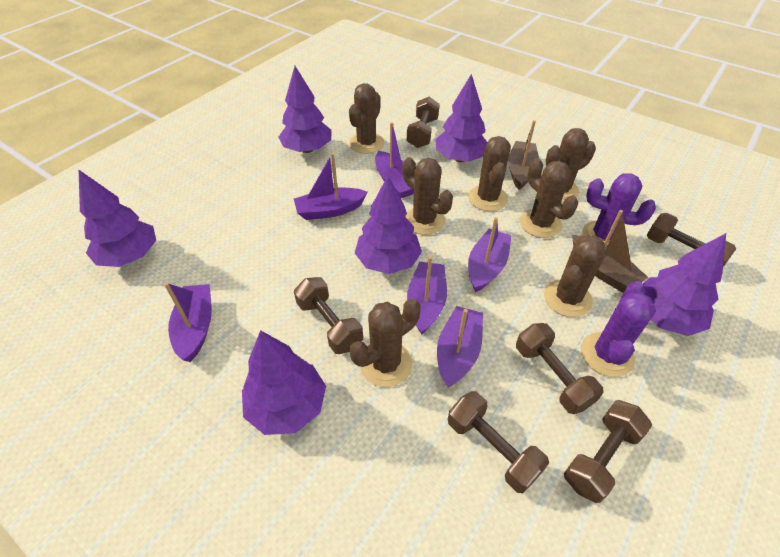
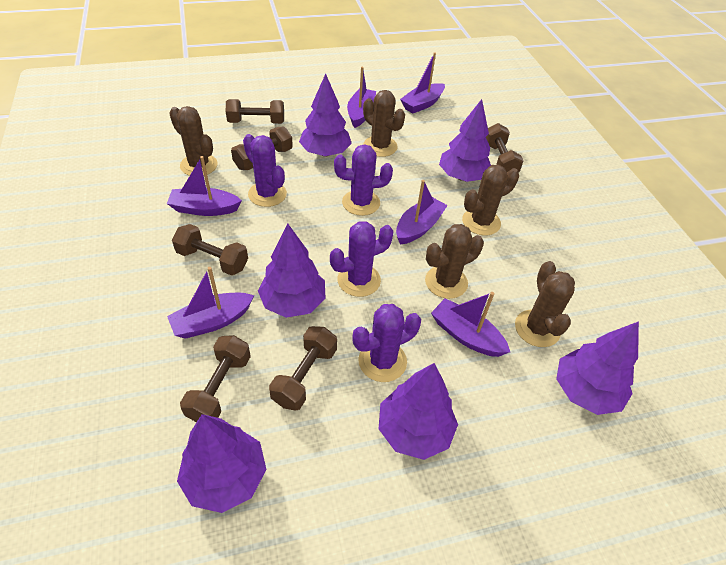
brown boat: 2 -> 0
brown cactus: 7 -> 5
purple cactus: 2 -> 4

